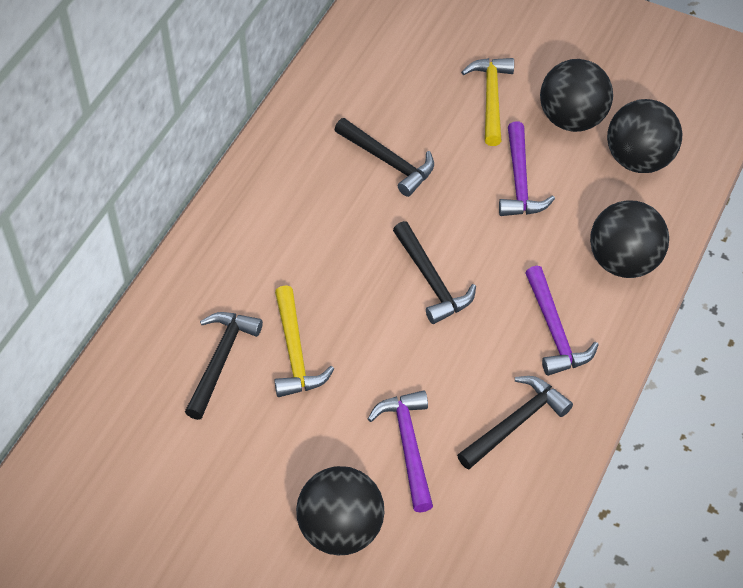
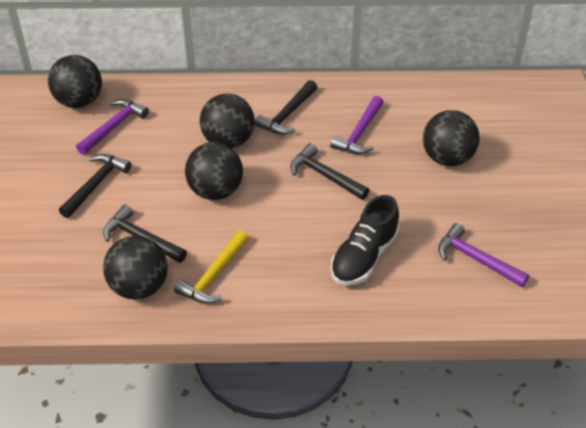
black ball: 4 -> 5
black shoe: 0 -> 1
yellow hammer: 2 -> 1

